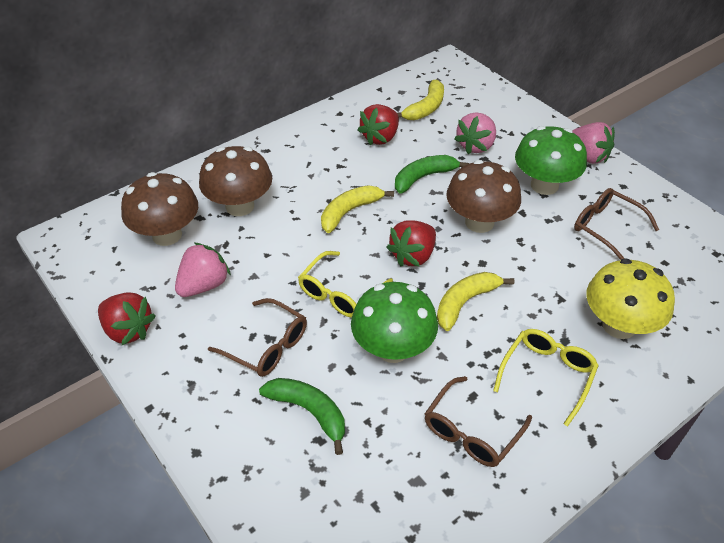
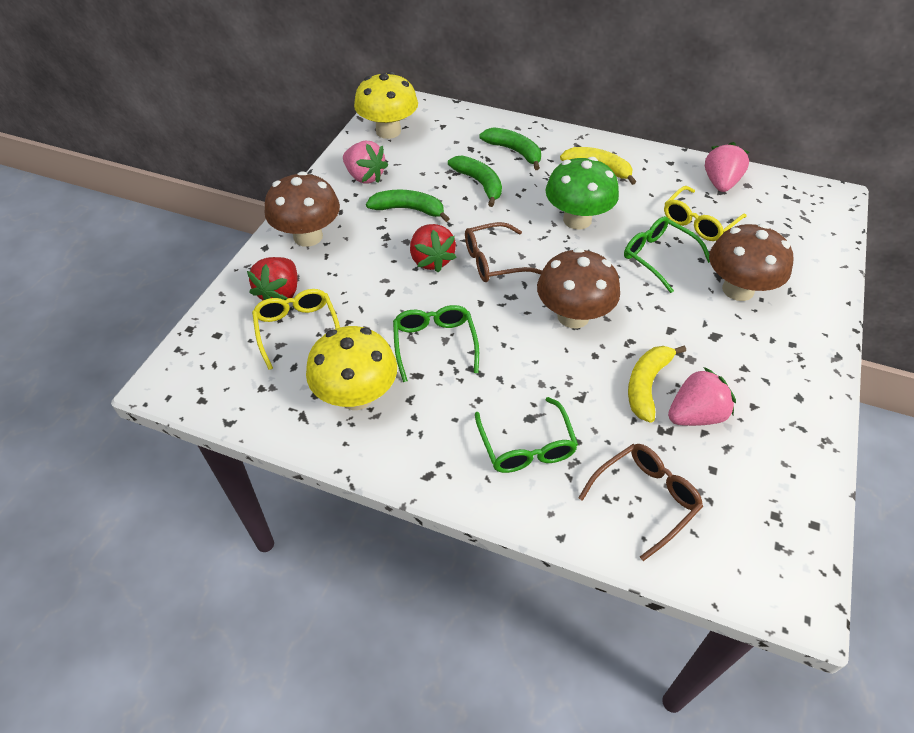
brown glasses: 3 -> 2
green banana: 2 -> 3
green glasses: 0 -> 3
green mushroom: 2 -> 1
red strawberry: 3 -> 2
yellow banana: 3 -> 2
yellow mushroom: 1 -> 2

